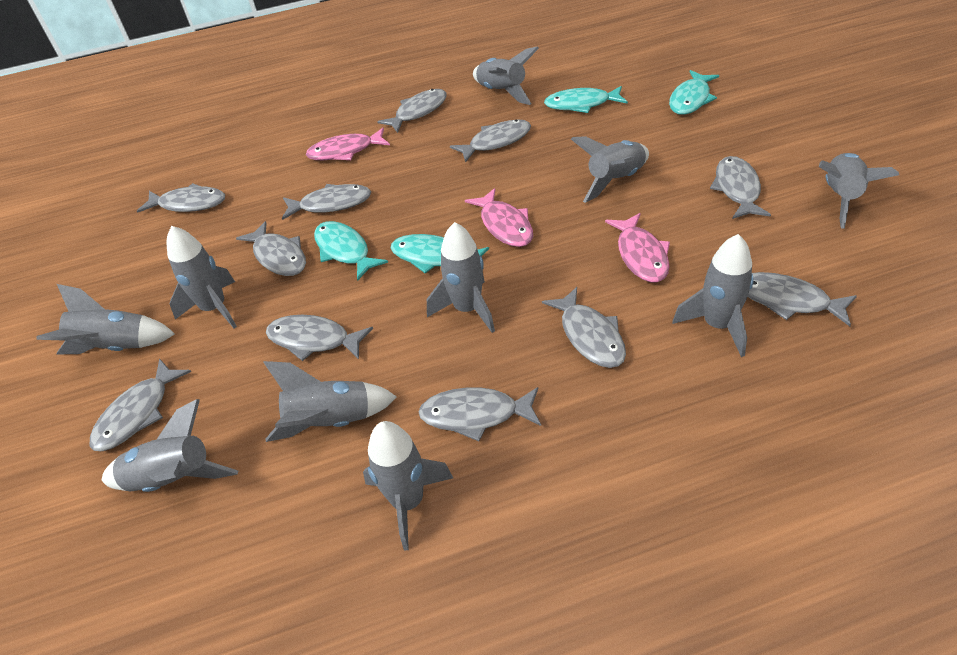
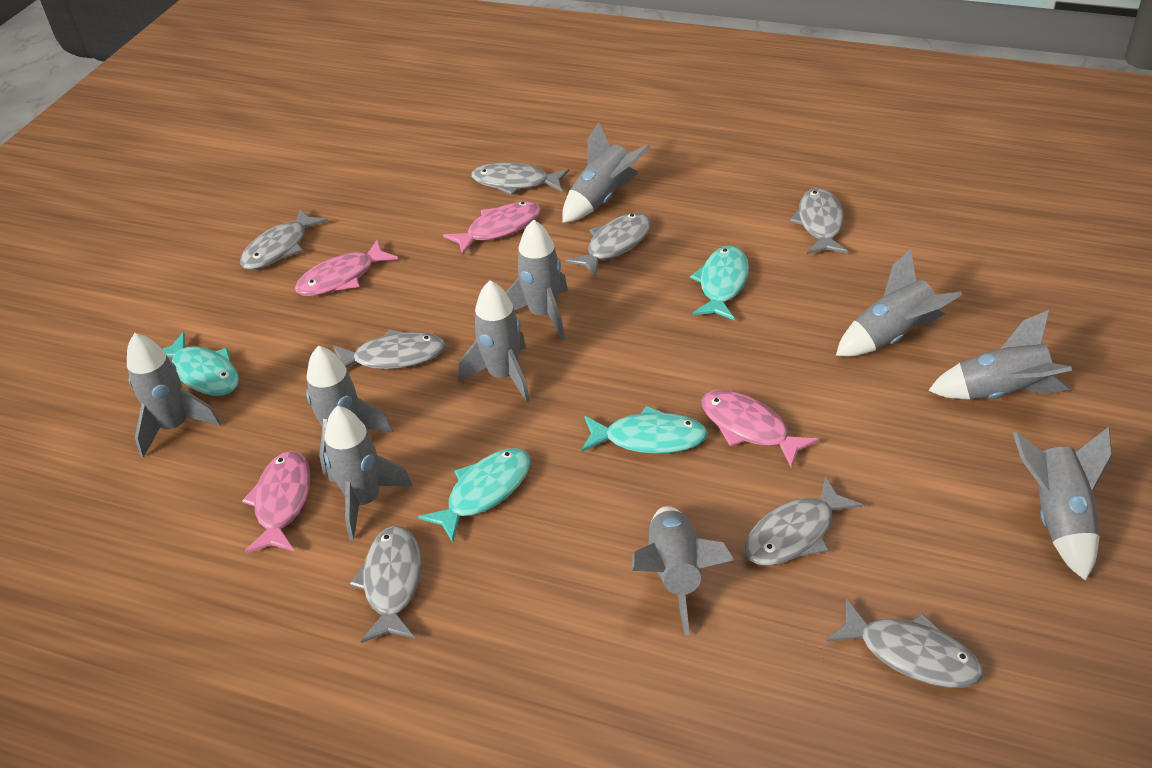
grey fish: 11 -> 8
pink fish: 3 -> 4

